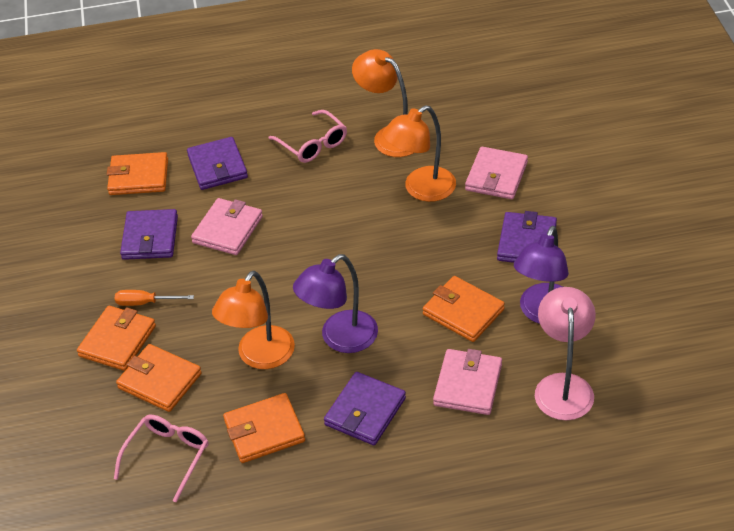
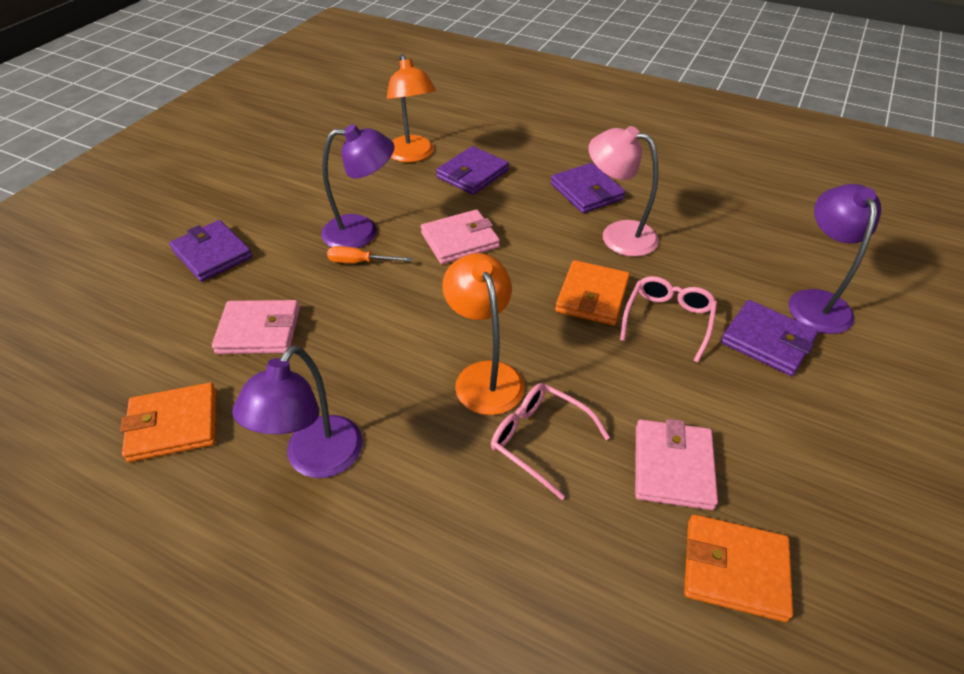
orange lamp: 3 -> 2
orange wallet: 5 -> 3
purple lamp: 2 -> 3

